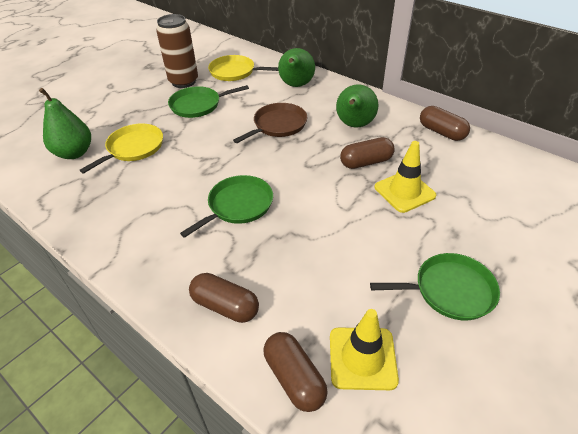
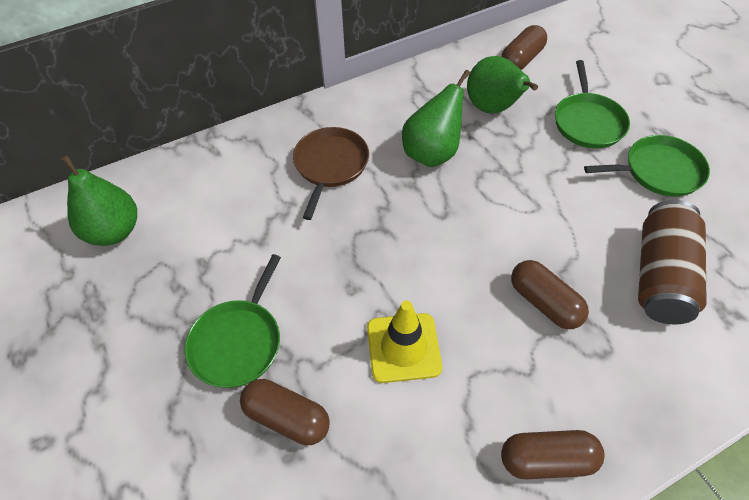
yellow pan: 2 -> 0
yellow traffic cone: 2 -> 1

